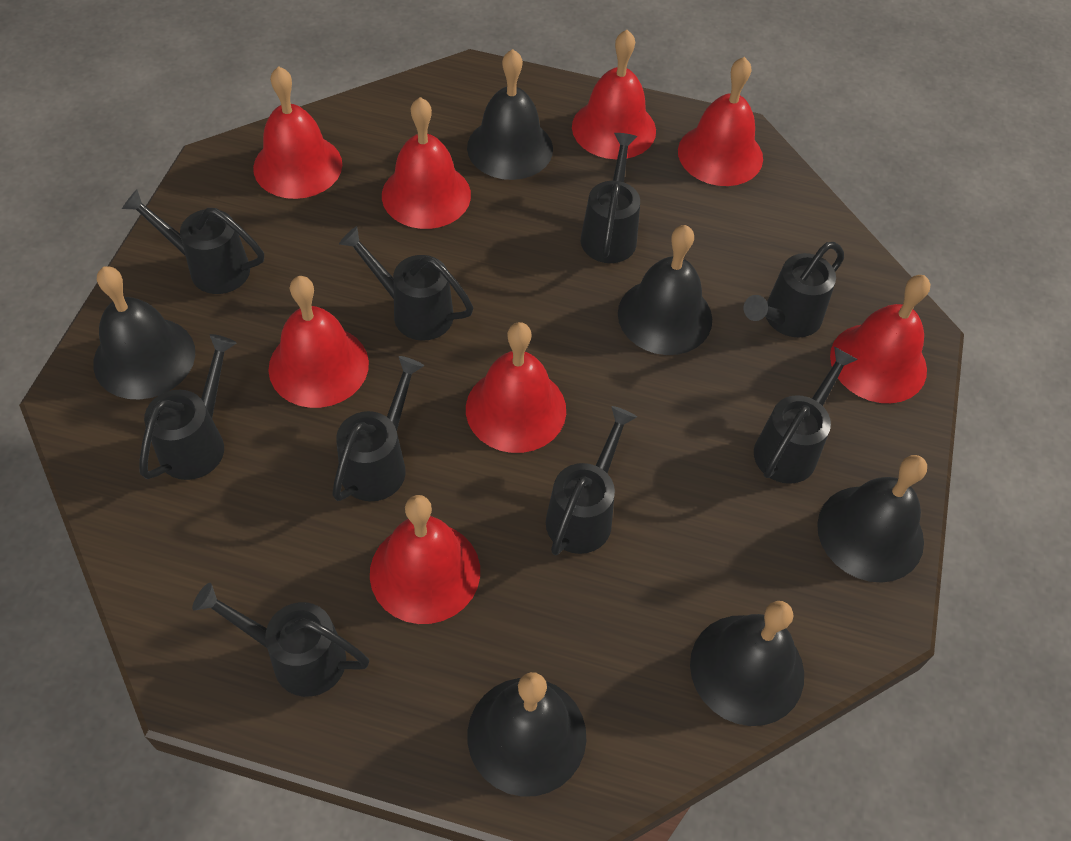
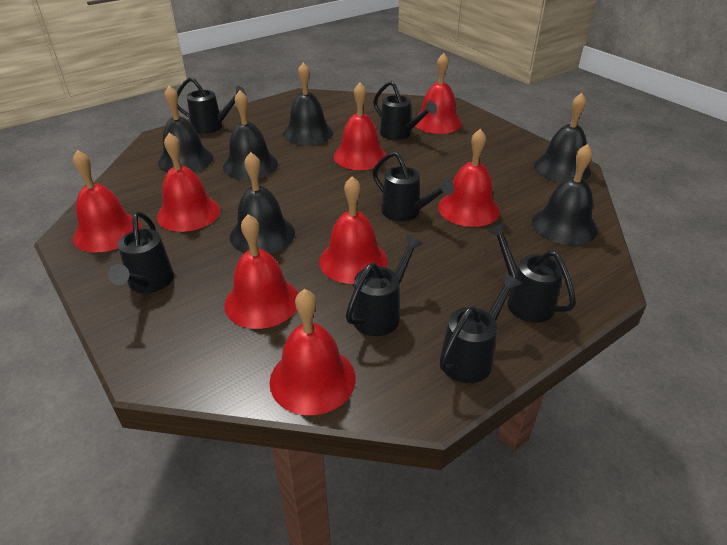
black watering can: 9 -> 7

